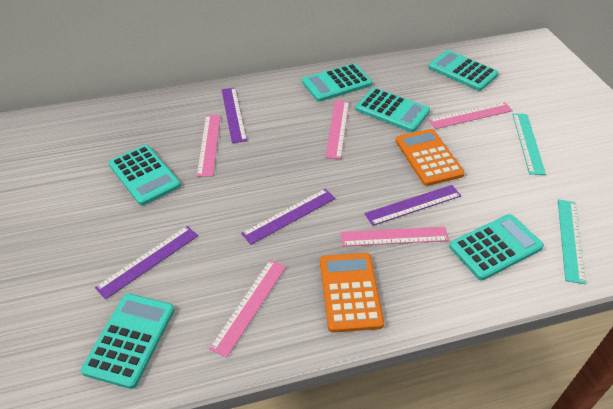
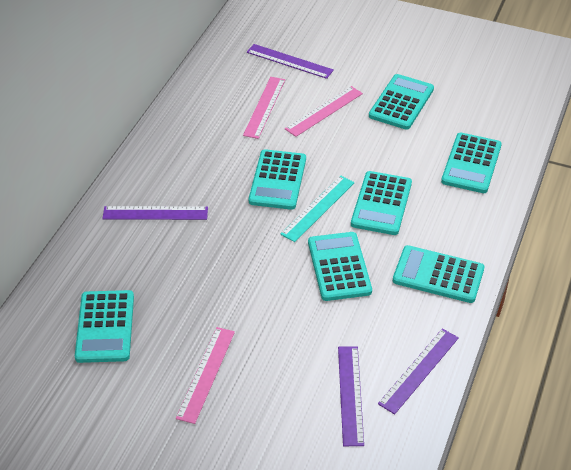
orange calculator: 2 -> 0
pink ruler: 5 -> 3
turquoise calculator: 6 -> 7
turquoise ruler: 2 -> 1

